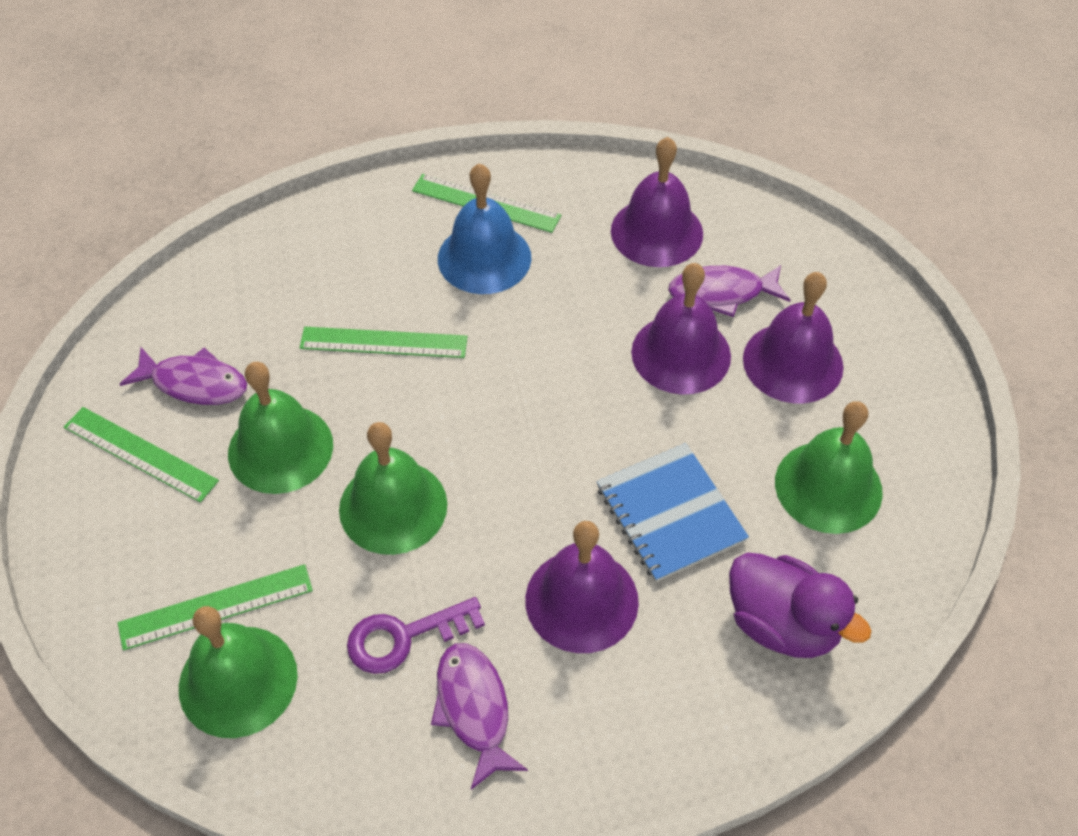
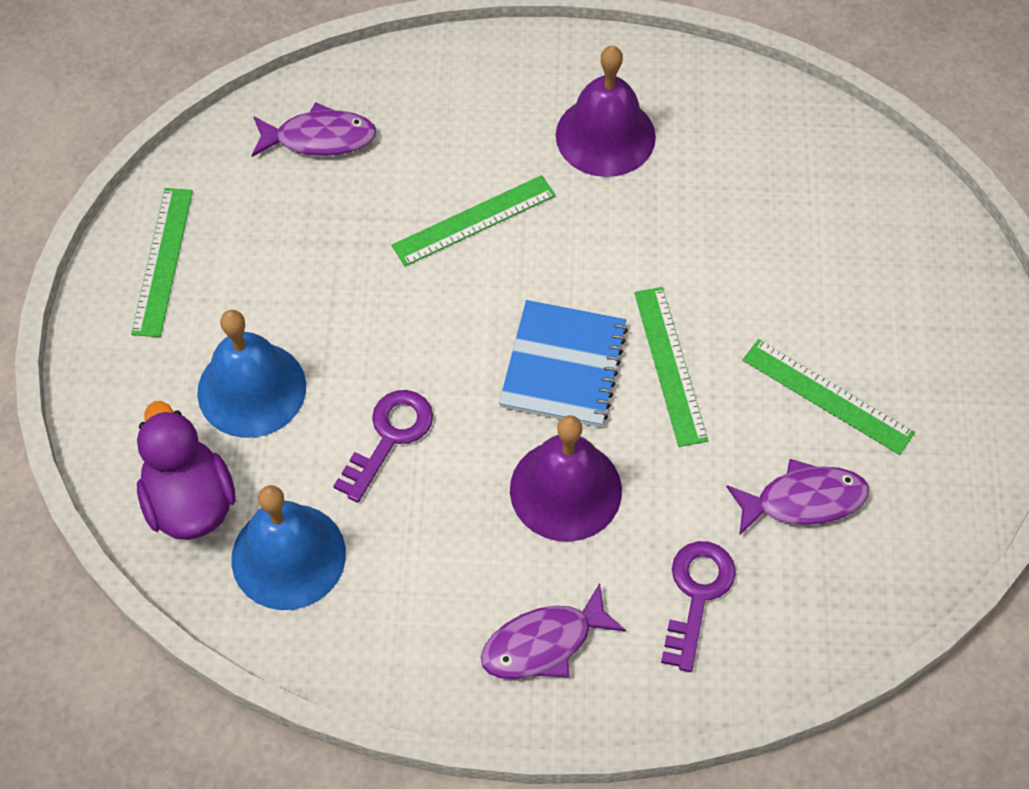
blue bell: 1 -> 2
green bell: 4 -> 0
purple bell: 4 -> 2
purple key: 1 -> 2

